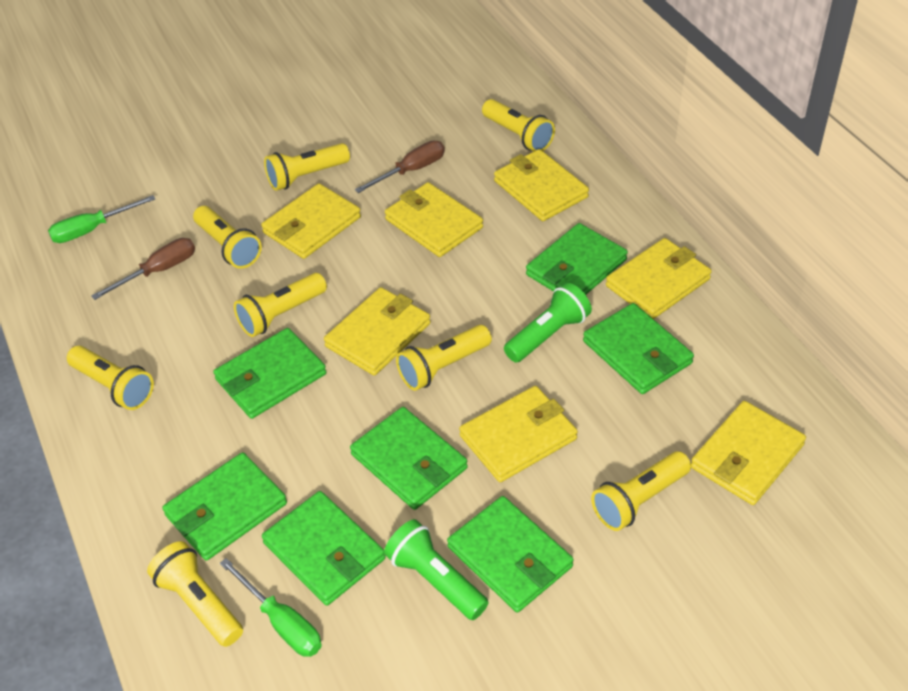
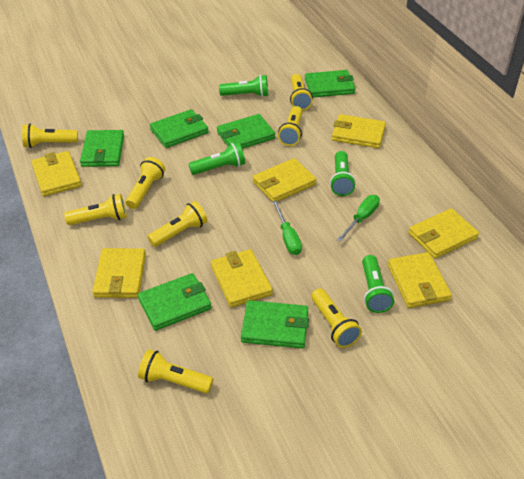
brown screwdriver: 2 -> 0
green flashlight: 2 -> 4
green wallet: 7 -> 6

